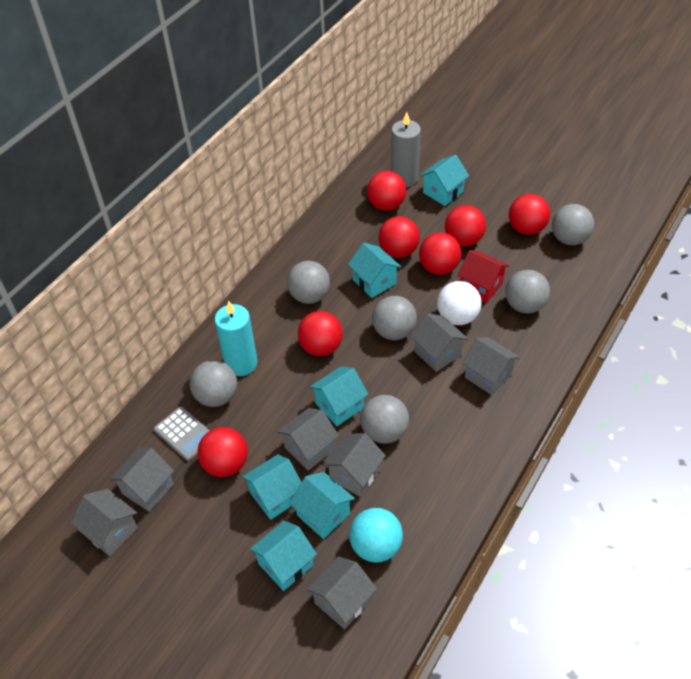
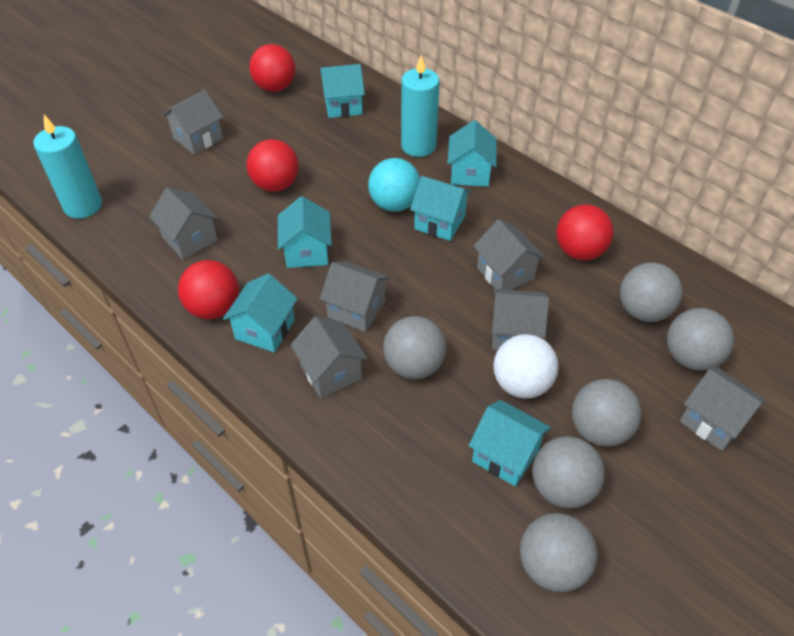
grey calculator: 1 -> 0
grey candle: 1 -> 0
red ball: 7 -> 4
red house: 1 -> 0
turquoise candle: 1 -> 2

